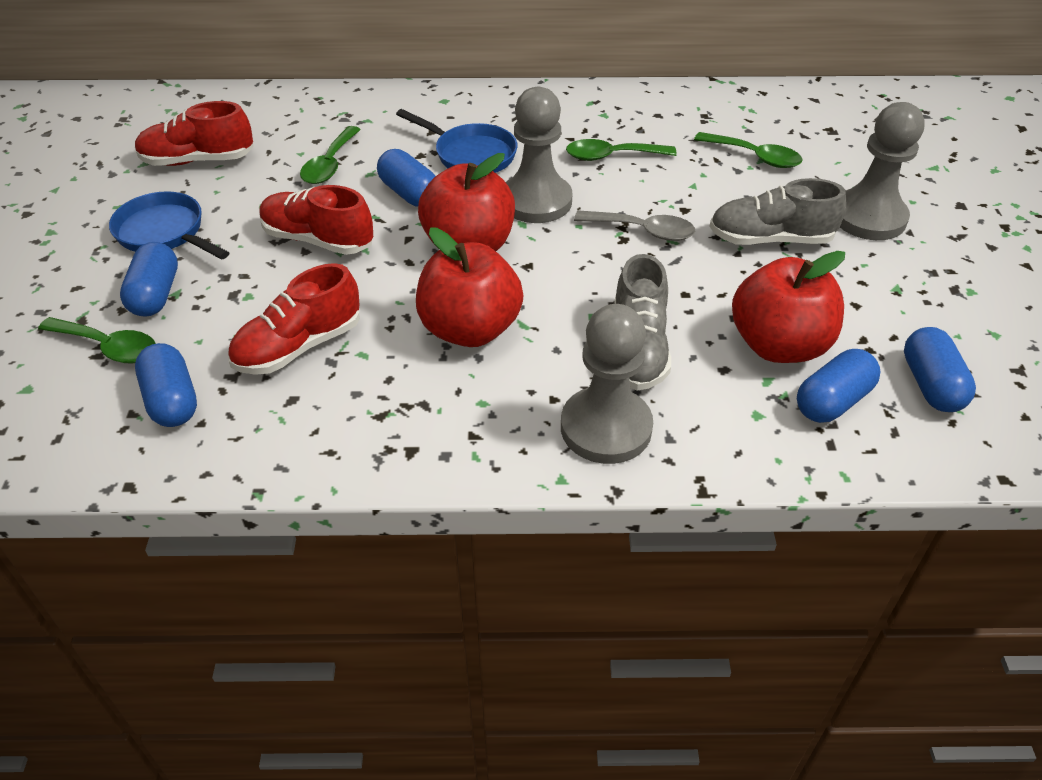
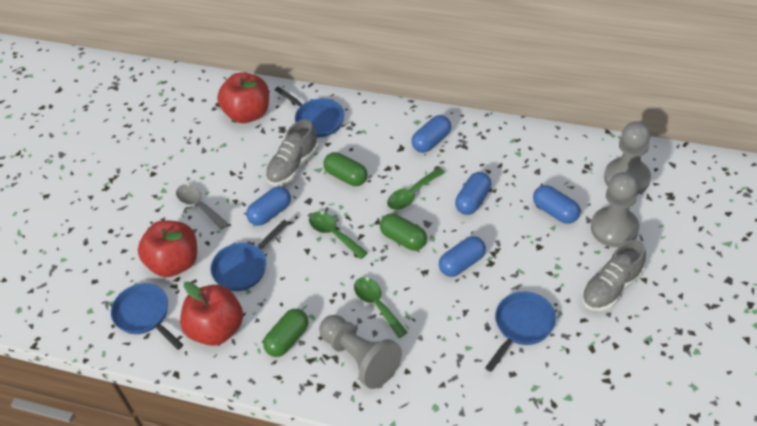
blue pan: 2 -> 4
green capsule: 0 -> 3
green spoon: 4 -> 3
red shoe: 3 -> 0

